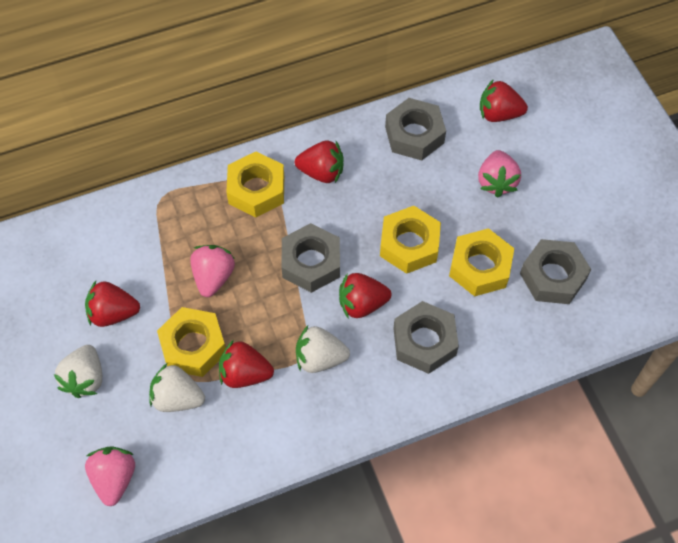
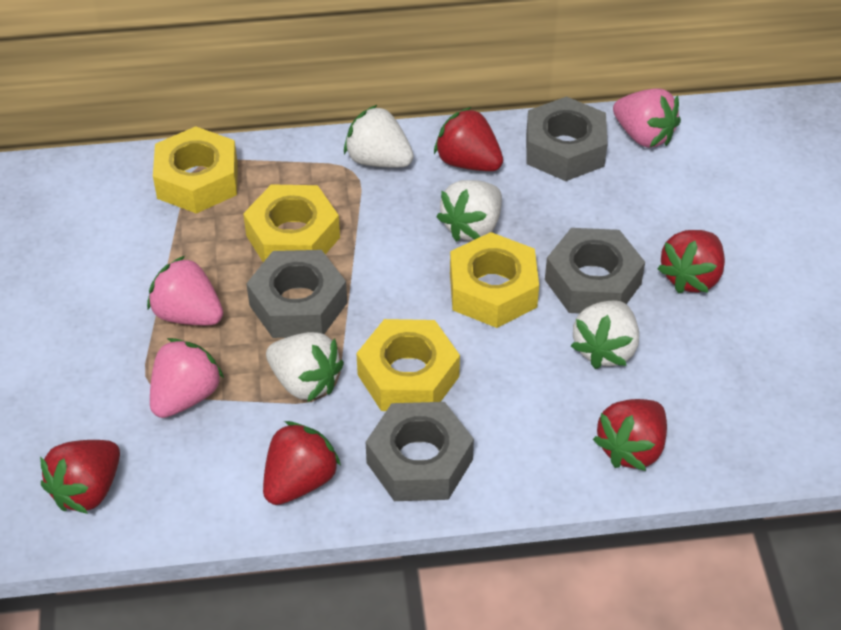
white strawberry: 3 -> 4

